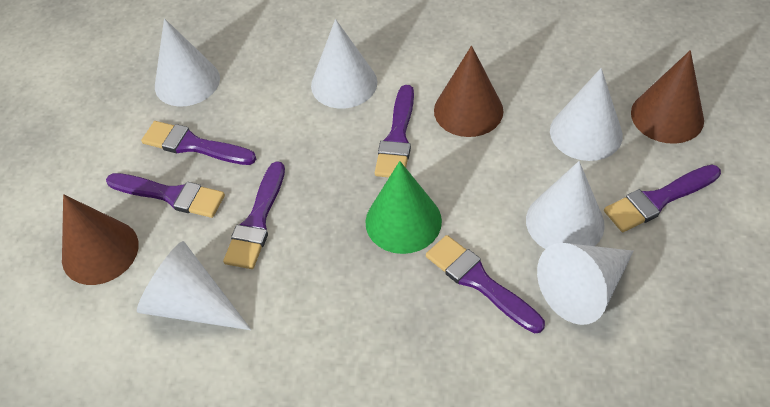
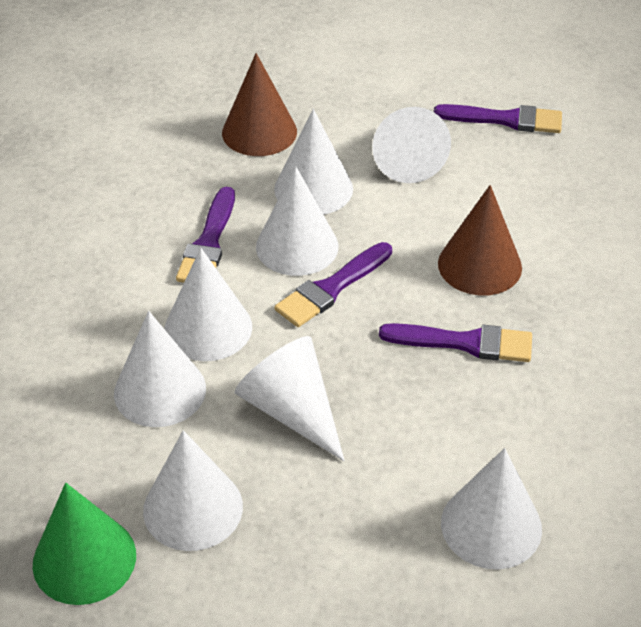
brown cone: 3 -> 2
purple brush: 6 -> 4
white cone: 6 -> 8

